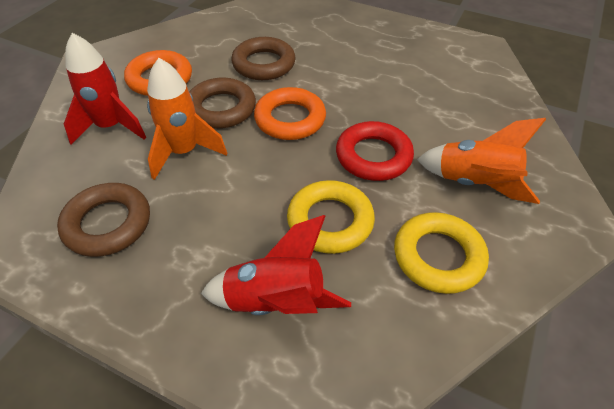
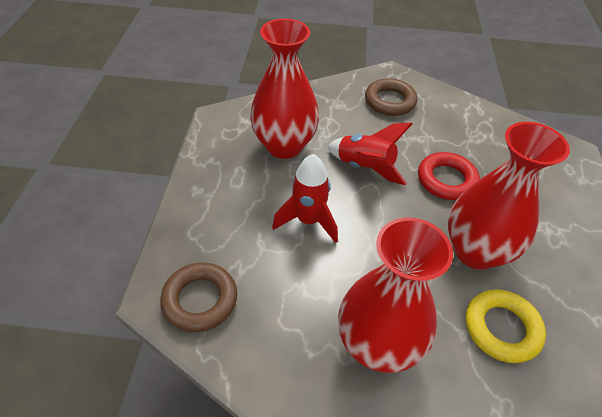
brown ring: 3 -> 2
orange ring: 2 -> 0
orange rocket: 2 -> 0
red vase: 0 -> 3
yellow ring: 2 -> 1

